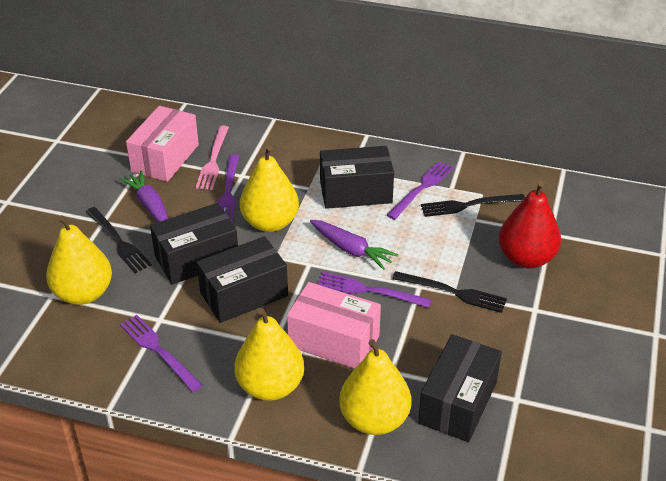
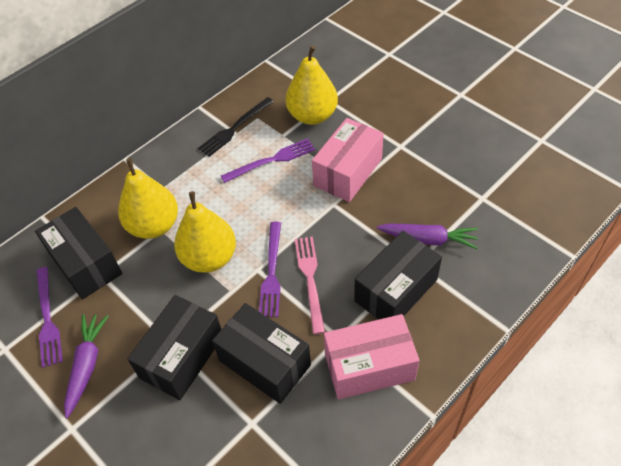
black fork: 3 -> 1
purple fork: 4 -> 3
red pear: 1 -> 0
yellow pear: 4 -> 3

